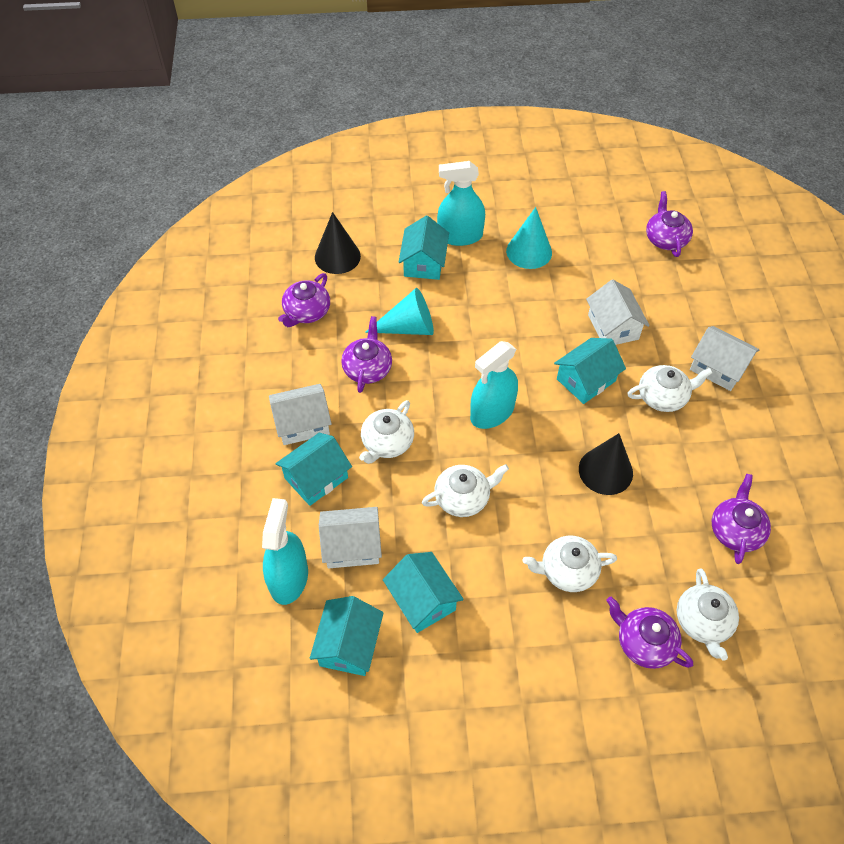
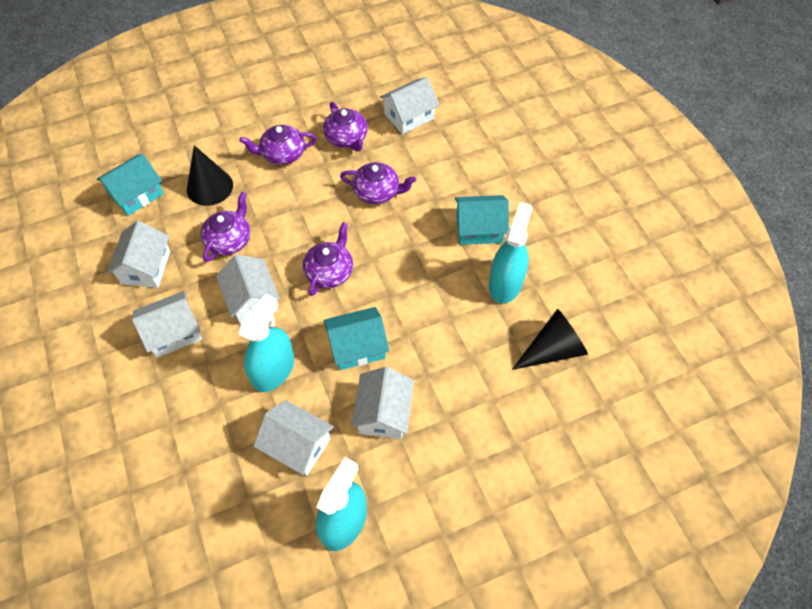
turquoise cone: 2 -> 0
turquoise house: 5 -> 3
white house: 4 -> 6
white teapot: 5 -> 0

